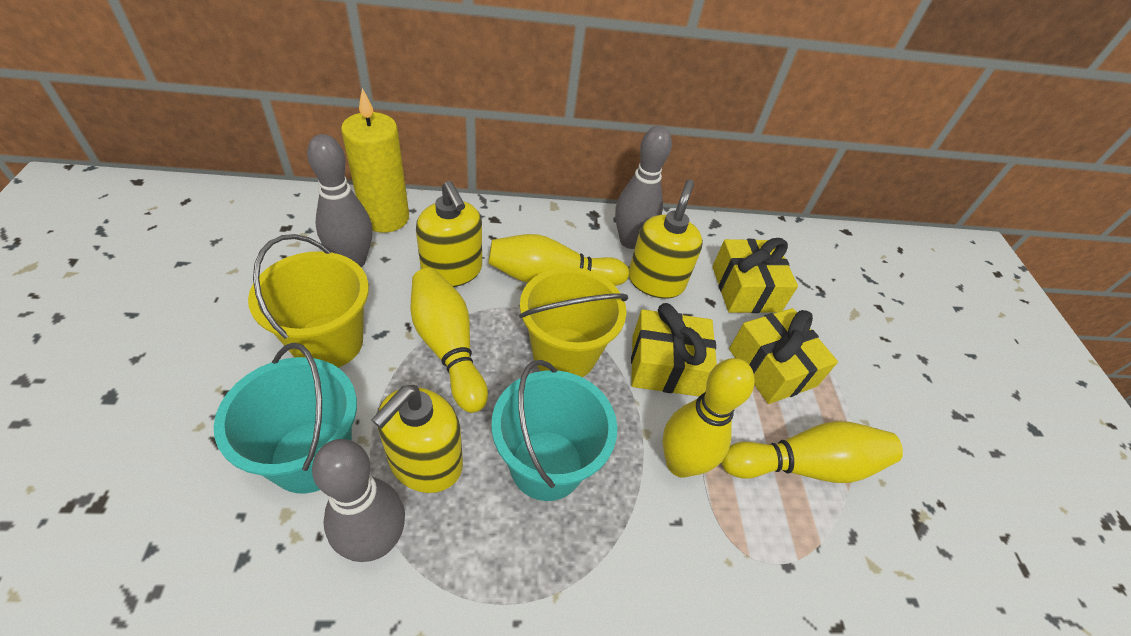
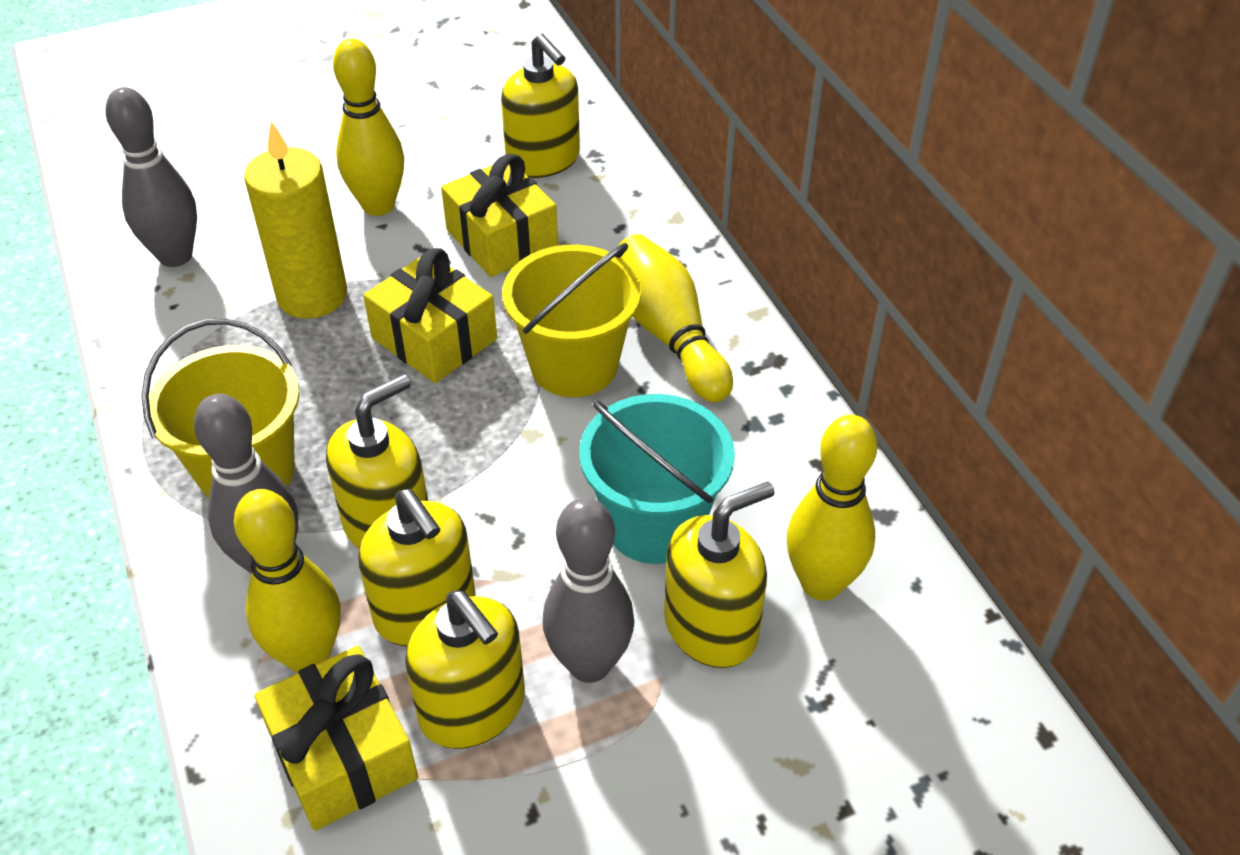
turquoise bucket: 2 -> 1
yellow soap dispenser: 3 -> 5

